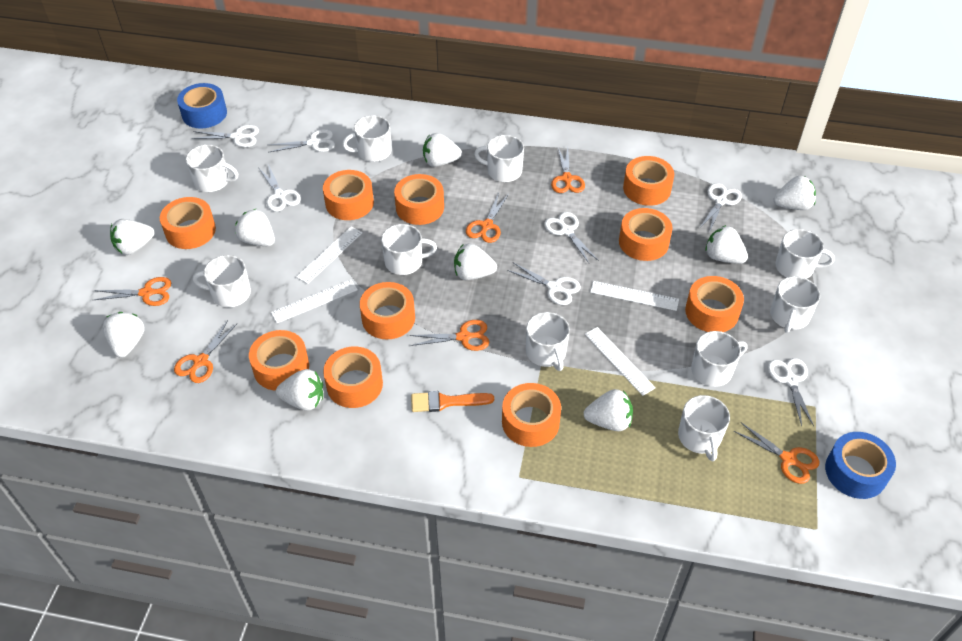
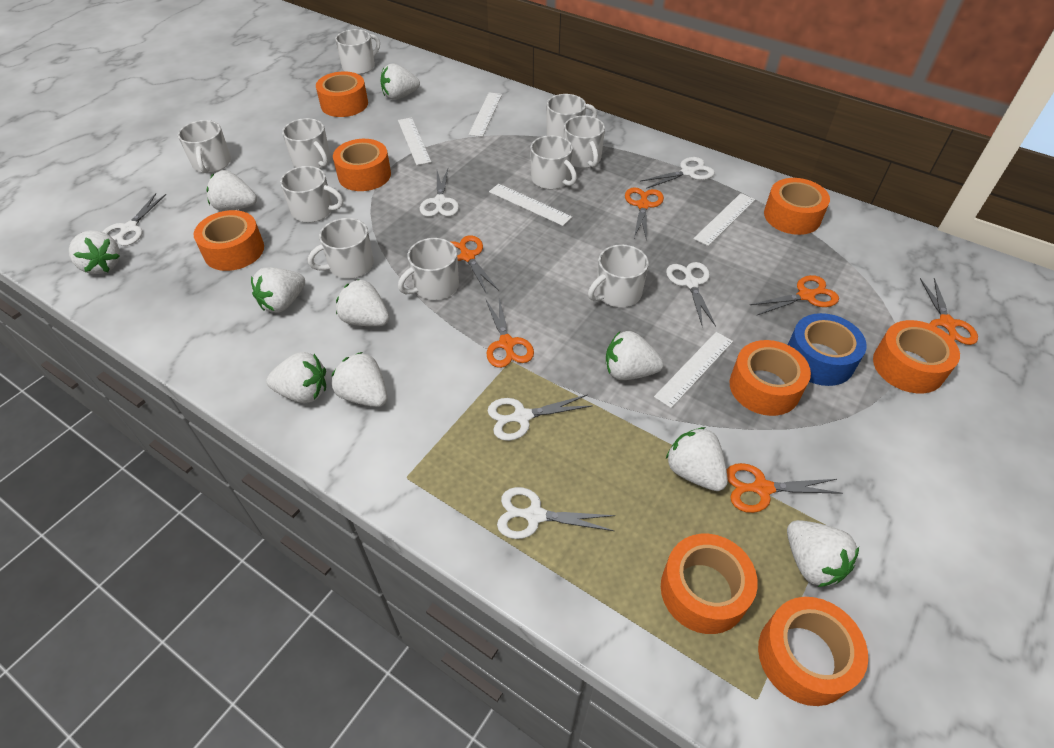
blue tape: 2 -> 1
orange brush: 1 -> 0
orange tape: 10 -> 8
white ruler: 4 -> 5
white scissors: 7 -> 6
white strawberry: 9 -> 10

